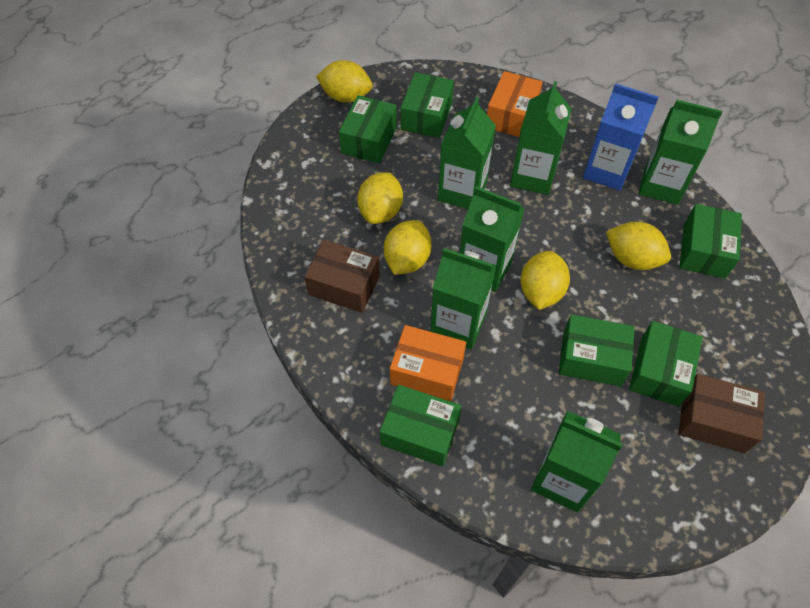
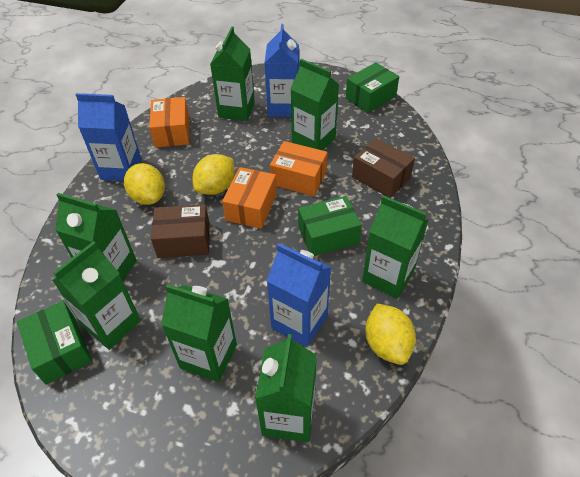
blue carton: 1 -> 3
green box: 6 -> 3
green carton: 6 -> 7
orange box: 2 -> 3
yellow lemon: 5 -> 3

